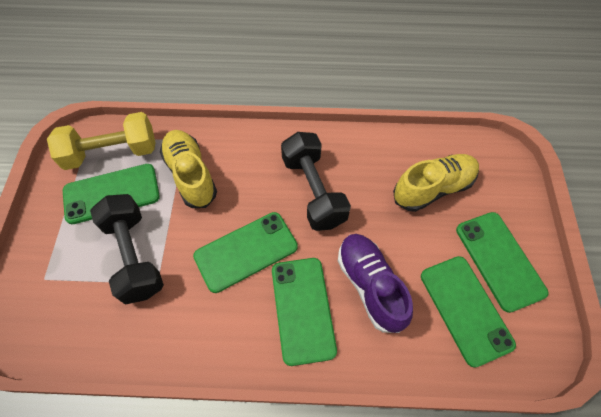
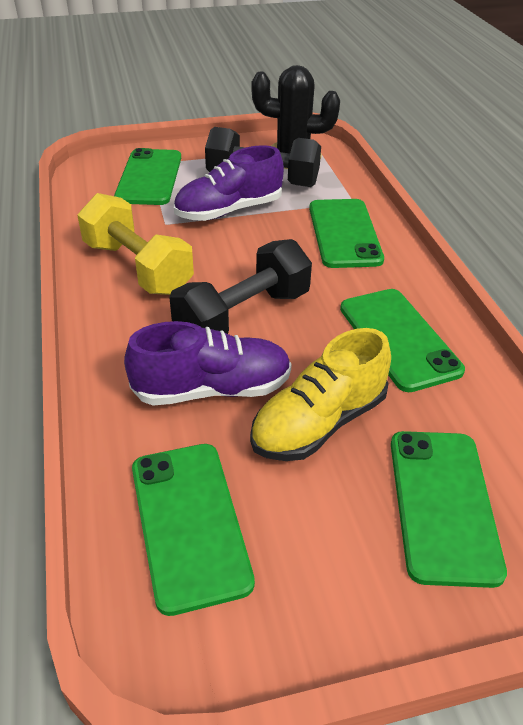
black cactus: 0 -> 1
purple shoe: 1 -> 2
yellow shoe: 2 -> 1

